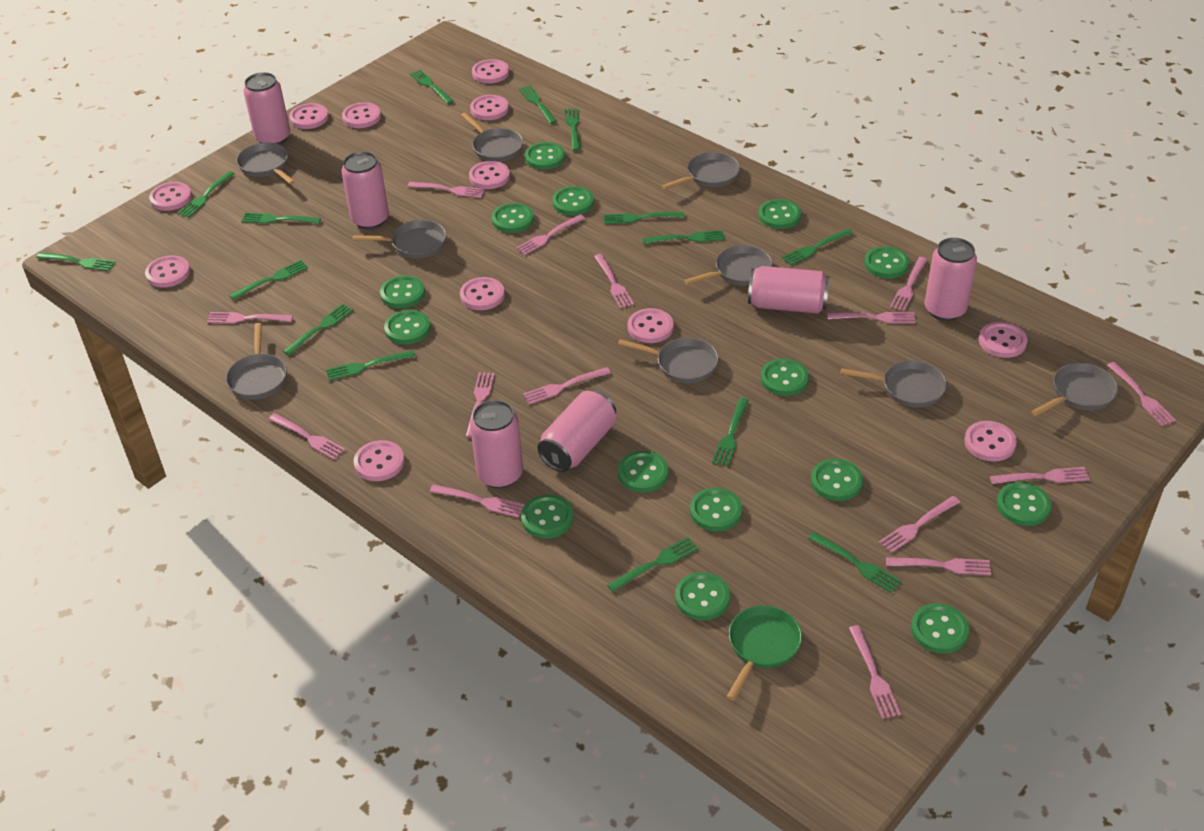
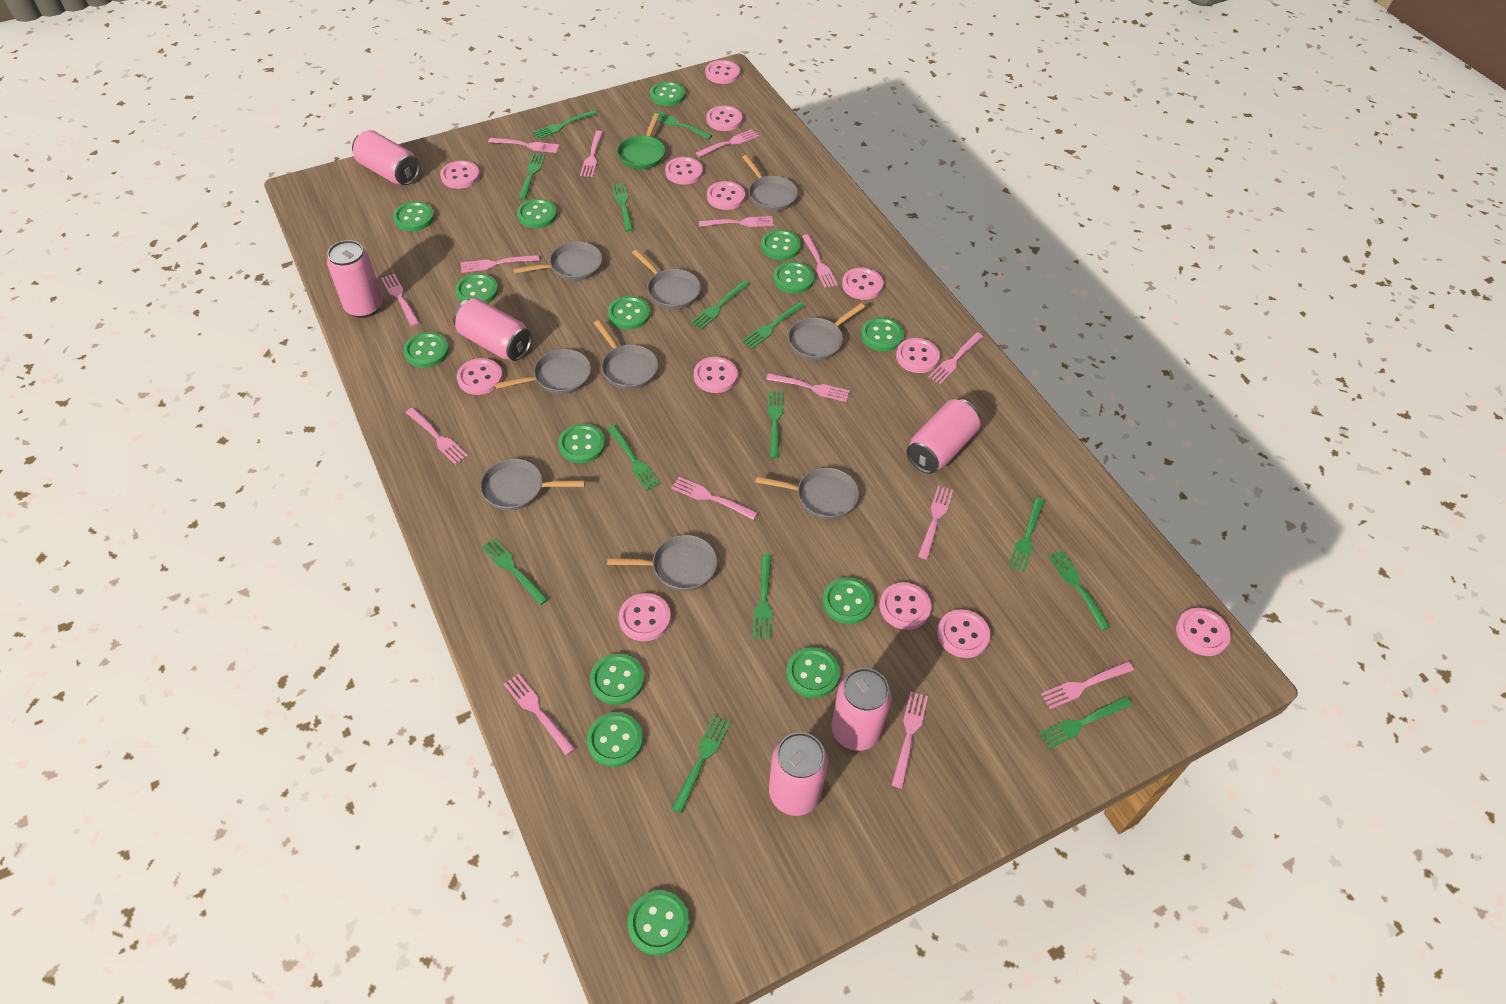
green fork: 15 -> 14
pink button: 12 -> 13

